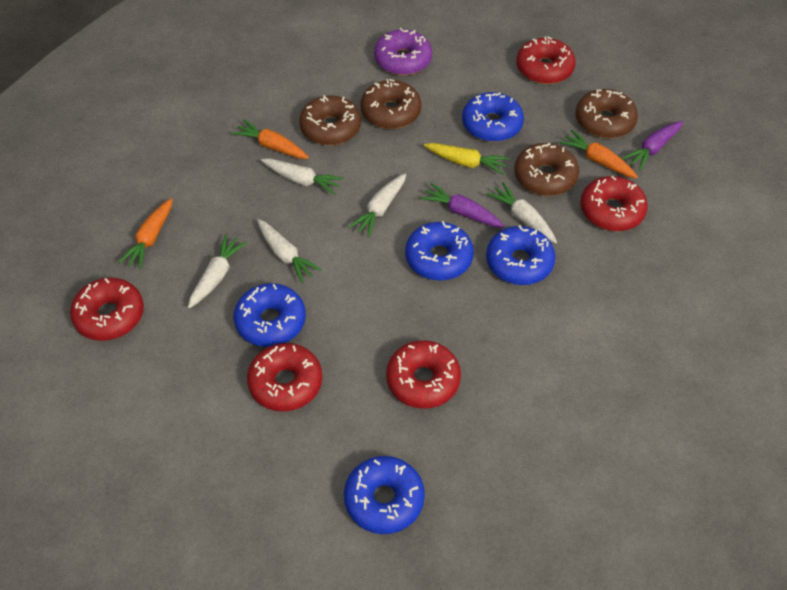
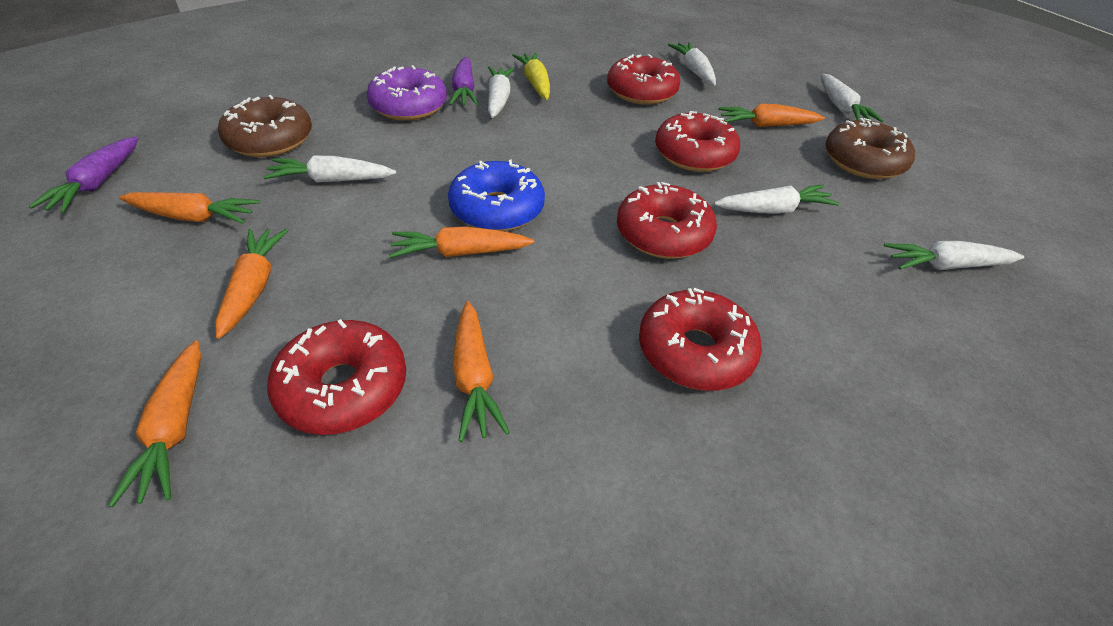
blue donut: 5 -> 1
brown donut: 4 -> 2
orange carrot: 3 -> 6
white carrot: 5 -> 6

